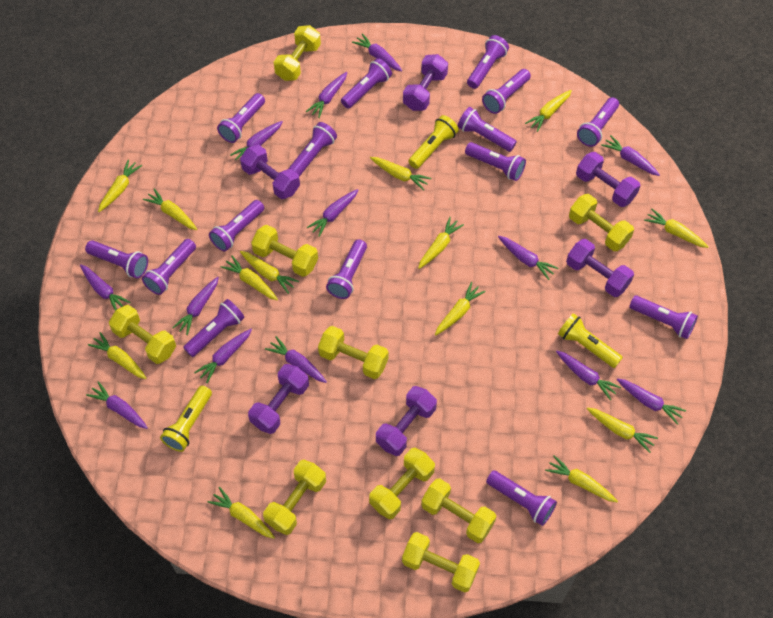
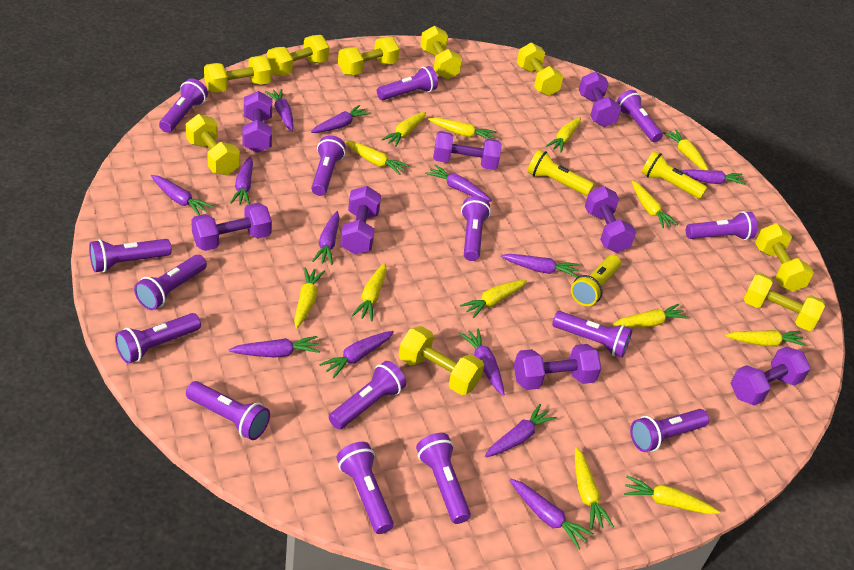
purple dumbbell: 6 -> 8

